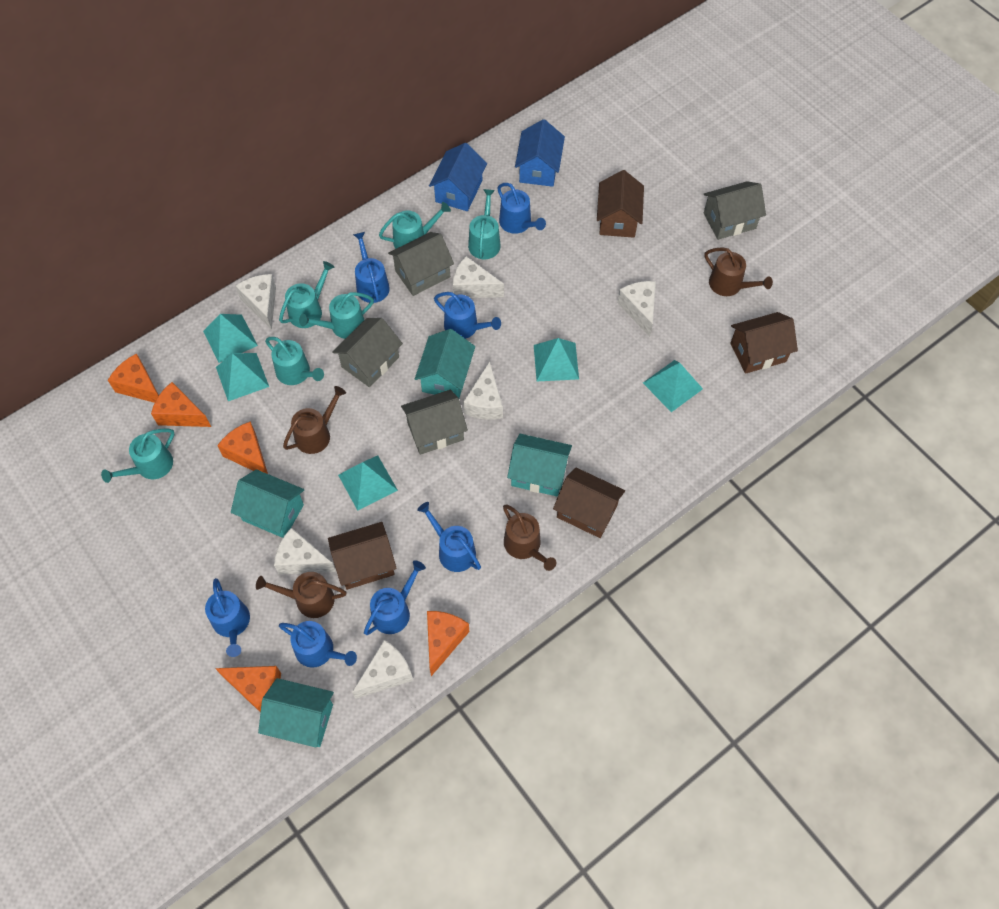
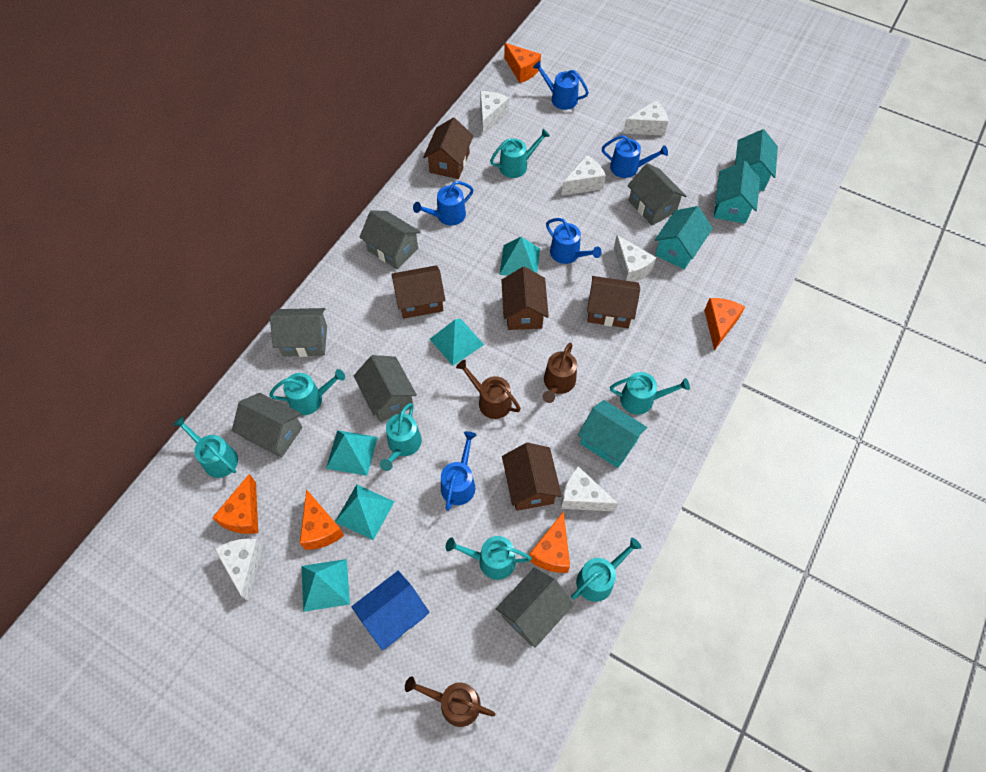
blue house: 2 -> 1
blue watering can: 7 -> 5
brown house: 4 -> 5
brown watering can: 4 -> 3
grey house: 4 -> 6
turquoise watering can: 6 -> 7

